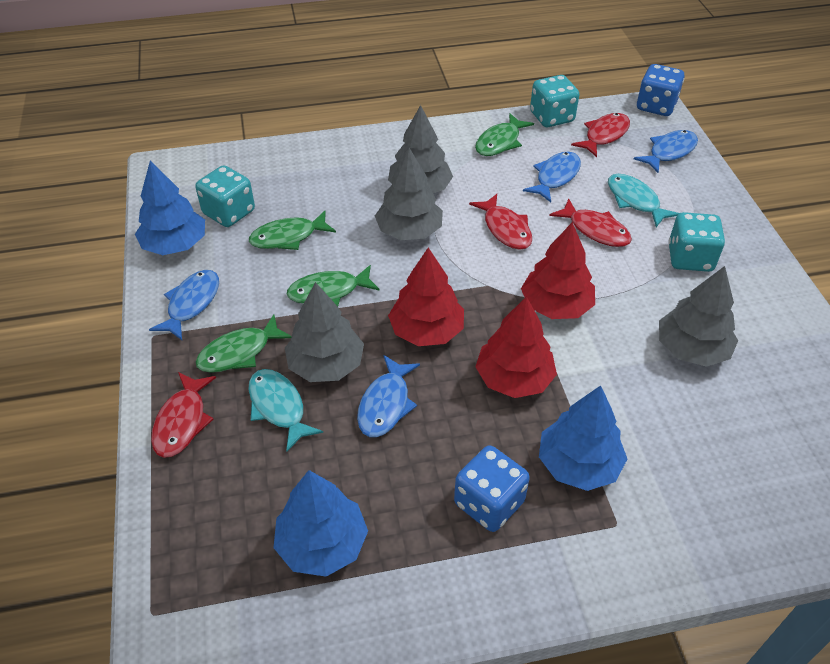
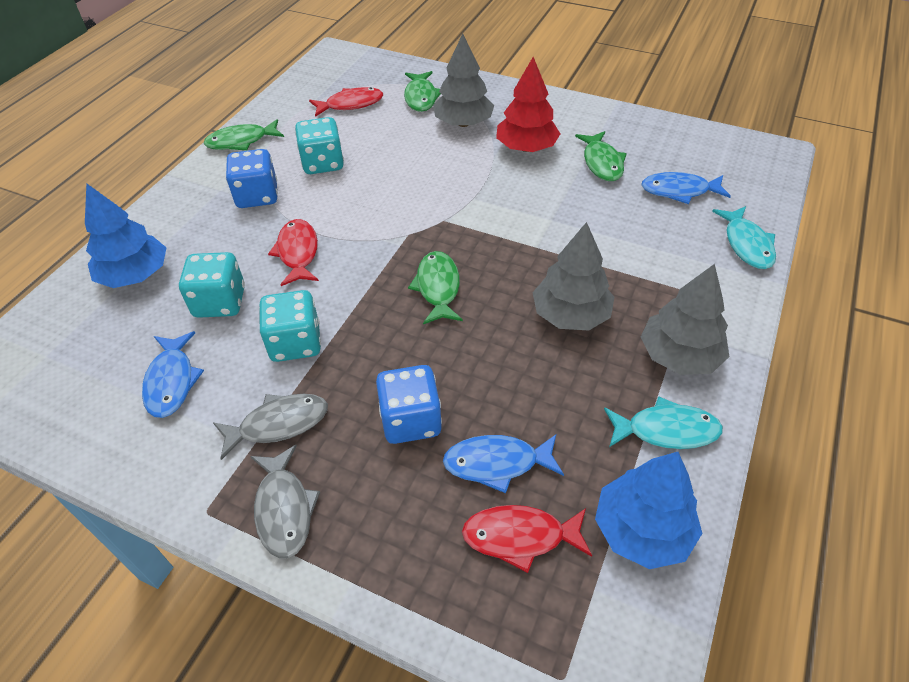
blue fish: 4 -> 3
blue tree: 3 -> 2
grey fish: 0 -> 2
grey tree: 4 -> 3
red fish: 4 -> 3
red tree: 3 -> 1

